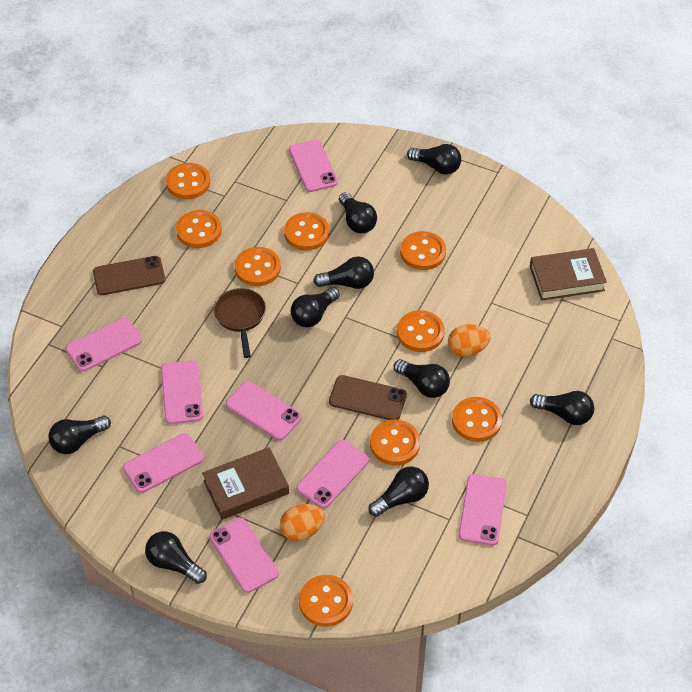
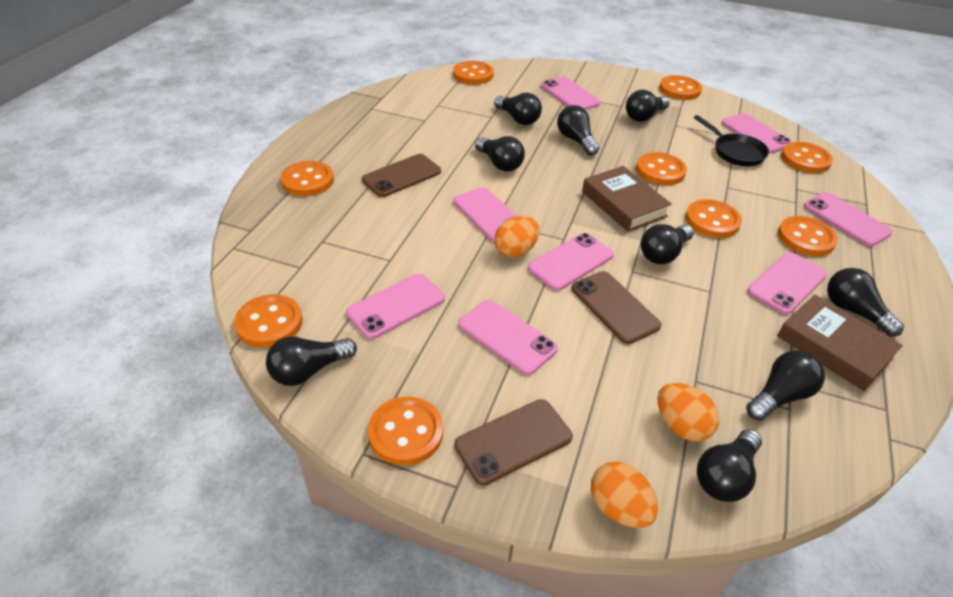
black pan: 0 -> 1
brown pan: 1 -> 0
brown phone: 2 -> 3
orange egg: 2 -> 3

